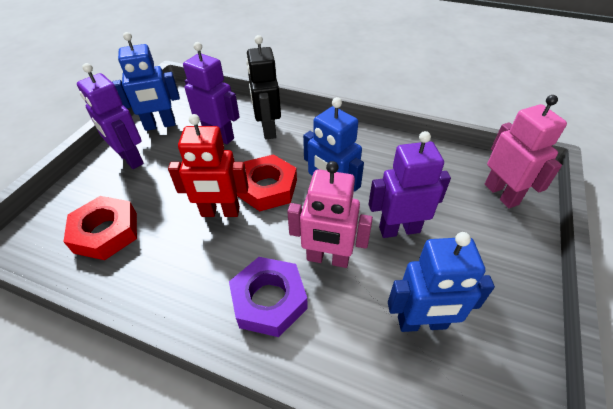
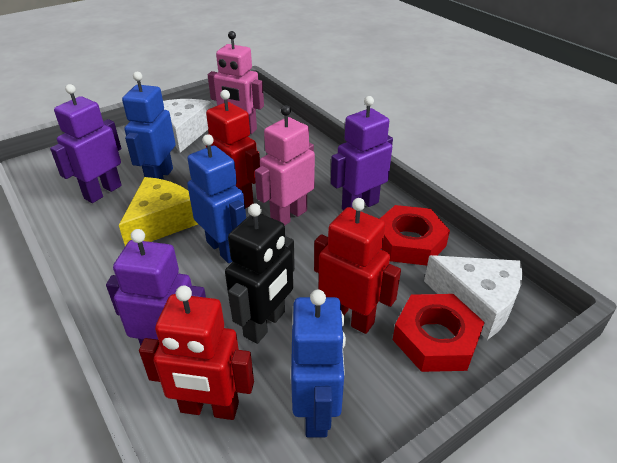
purple nut: 1 -> 0
red robot: 1 -> 3
white cheese: 0 -> 2
yellow cheese: 0 -> 1

